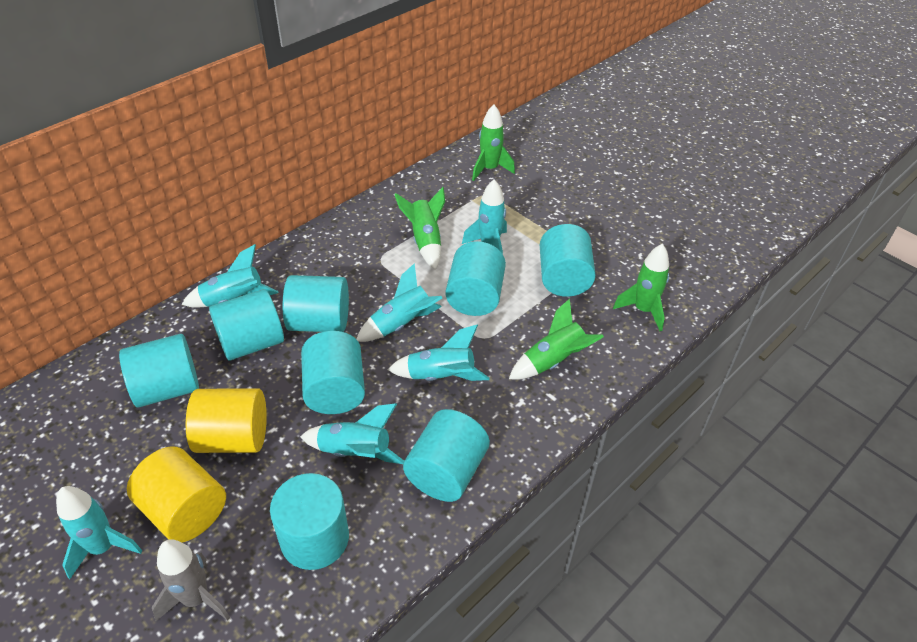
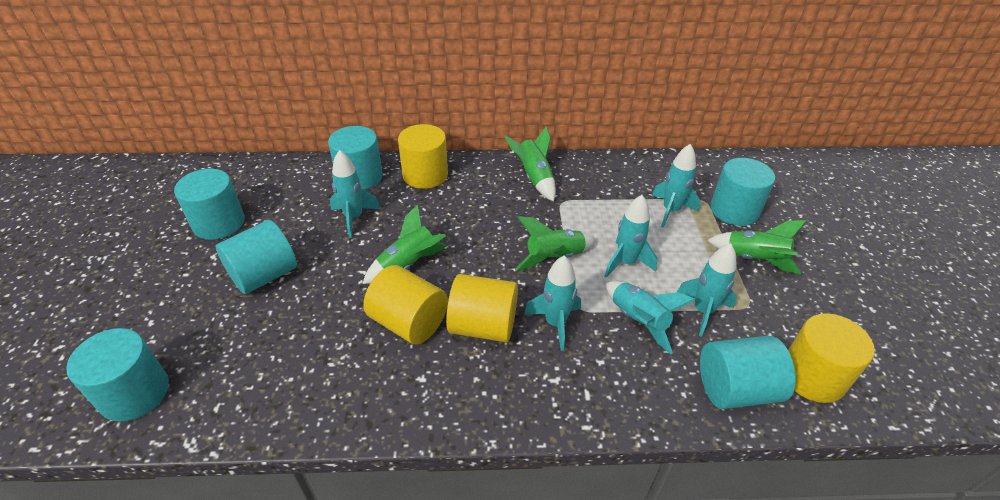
grey rocket: 1 -> 0
turquoise cylinder: 8 -> 6
yellow cylinder: 2 -> 4

